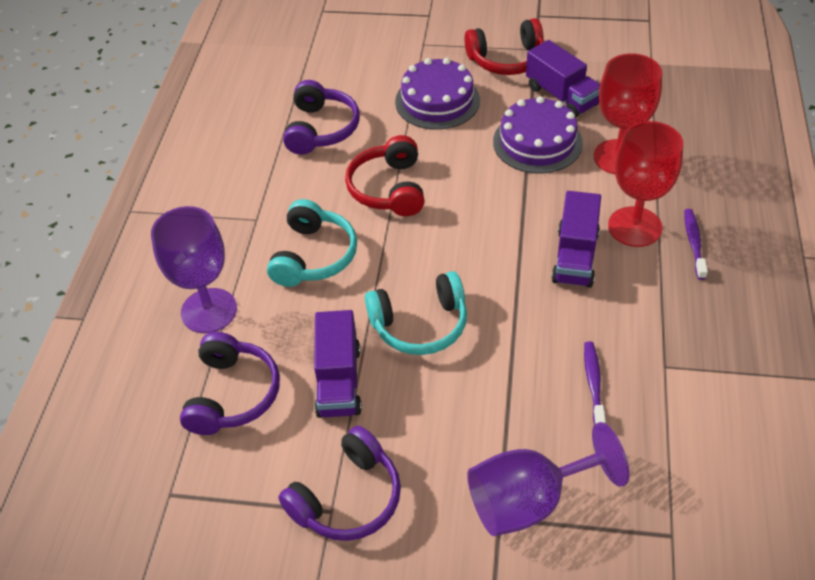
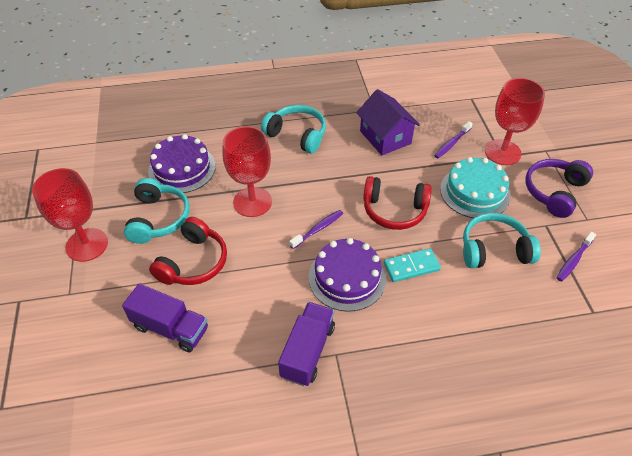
purple goblet: 2 -> 0
purple headphones: 3 -> 1
purple house: 0 -> 1
purple toothbrush: 2 -> 3
purple truck: 3 -> 2
red goblet: 2 -> 3
turquoise cake: 0 -> 1
turquoise domino: 0 -> 1
turquoise headphones: 2 -> 3

